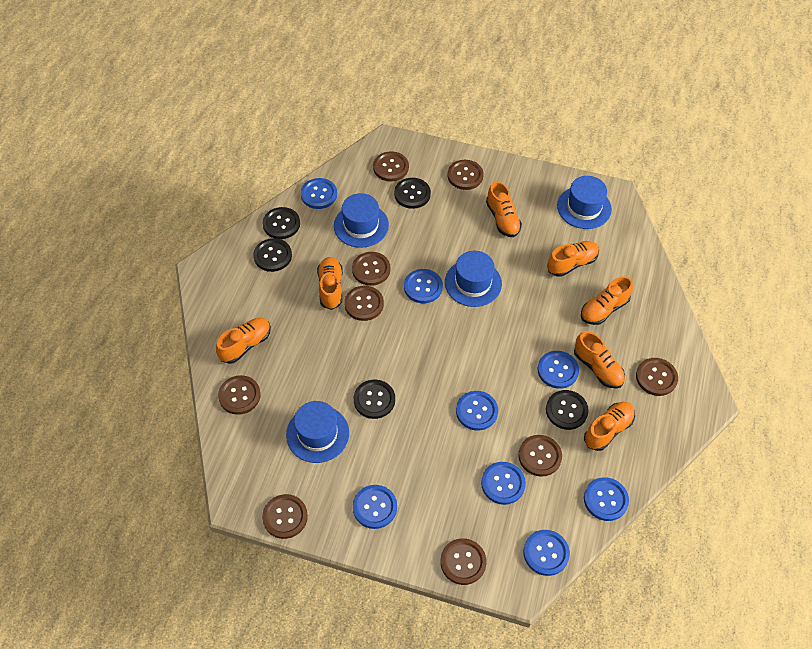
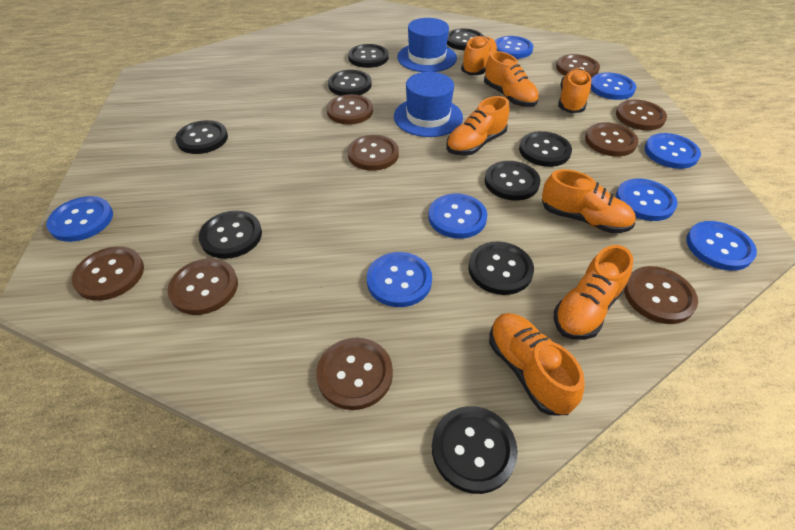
black button: 5 -> 9
blue hat: 4 -> 2

